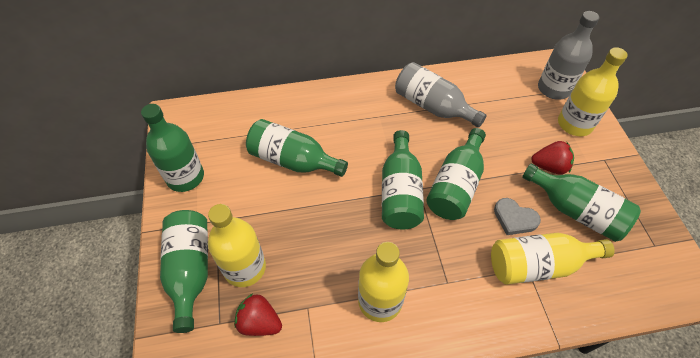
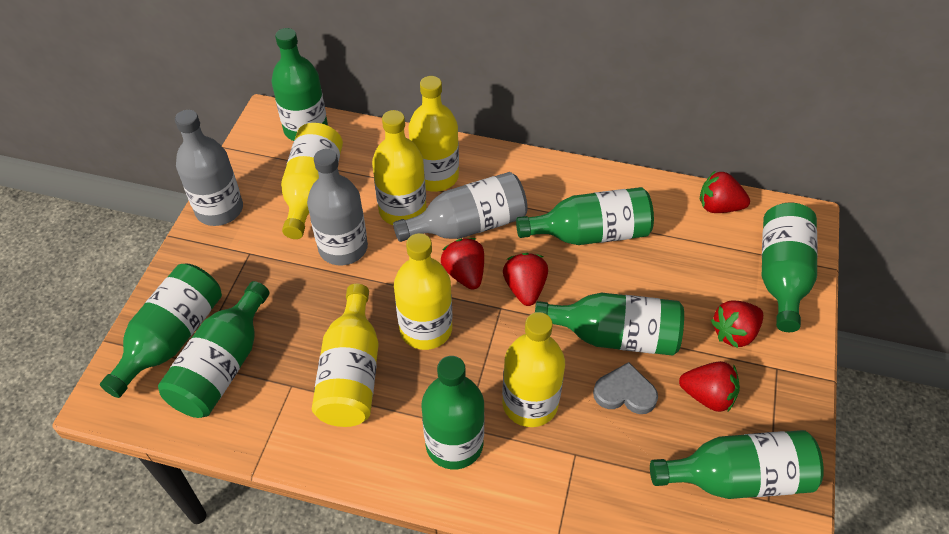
green bottle: 6 -> 8
grey bottle: 2 -> 3
red strawberry: 2 -> 5
yellow bottle: 4 -> 6

